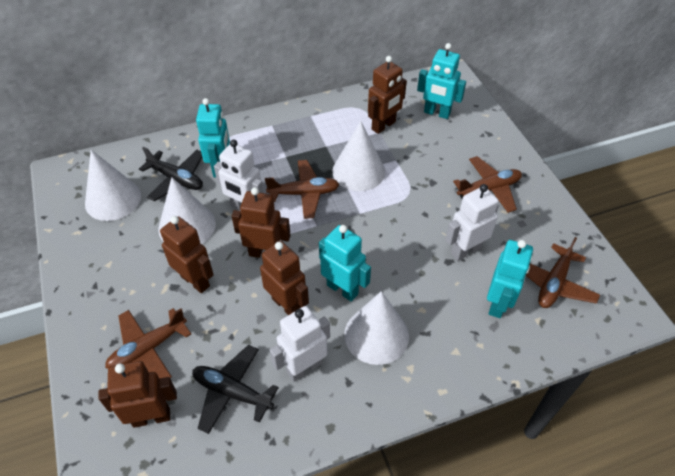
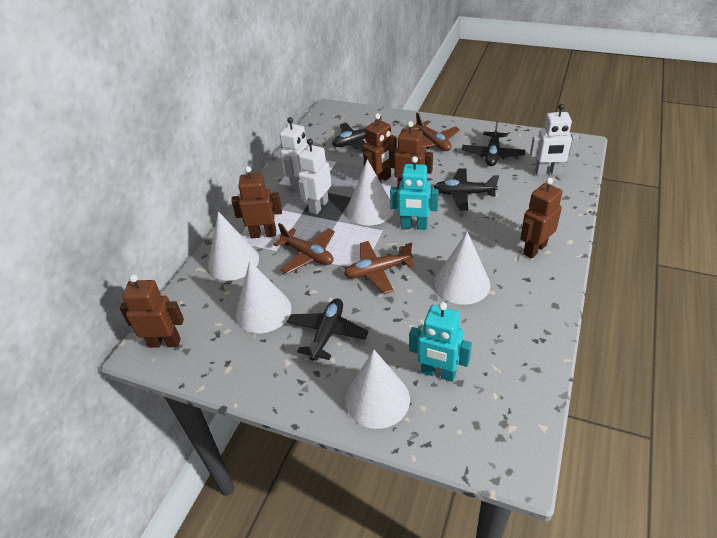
black plane: 2 -> 4
brown plane: 4 -> 3
turquoise robot: 4 -> 2
white cone: 4 -> 5

